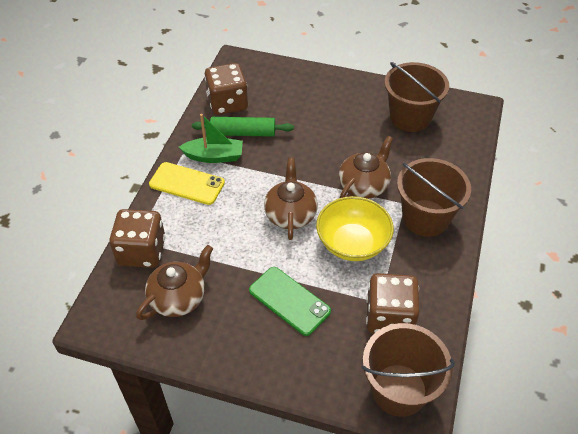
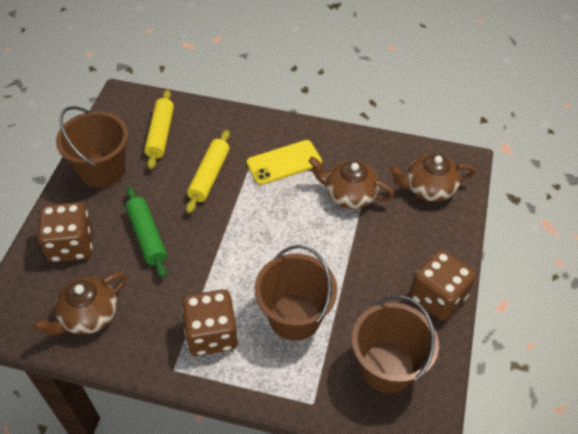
green boat: 1 -> 0
green phone: 1 -> 0
yellow bowl: 1 -> 0
yellow rolling pin: 0 -> 2

